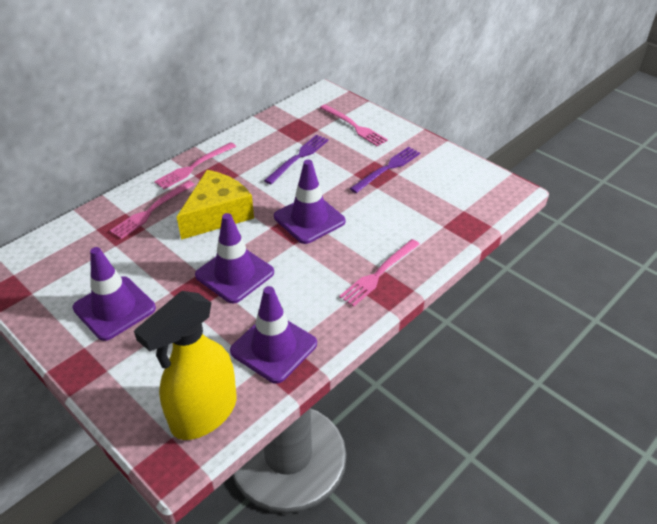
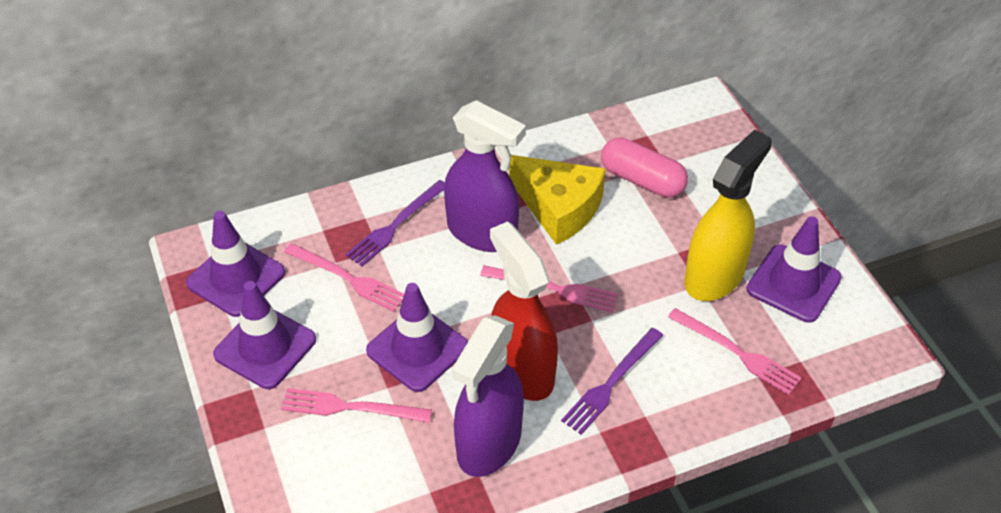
pink capsule: 0 -> 1
purple spray bottle: 0 -> 2
red spray bottle: 0 -> 1

